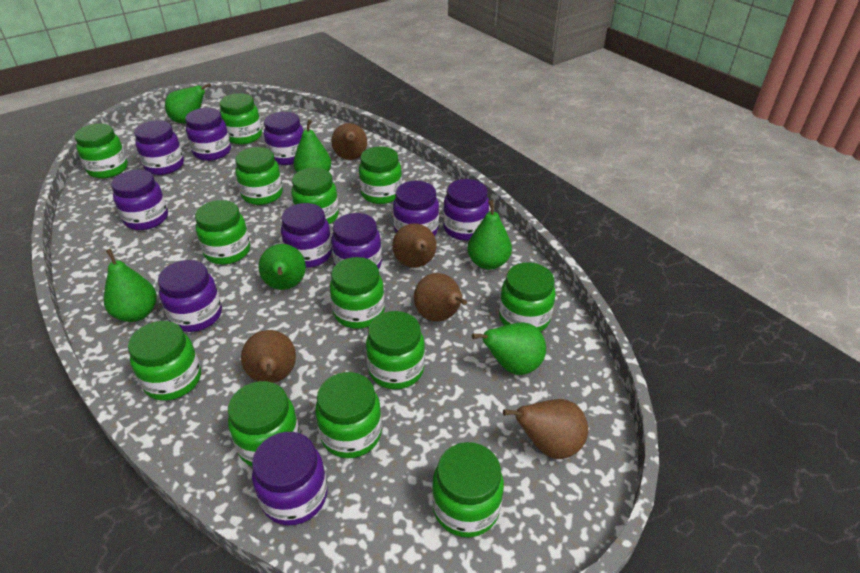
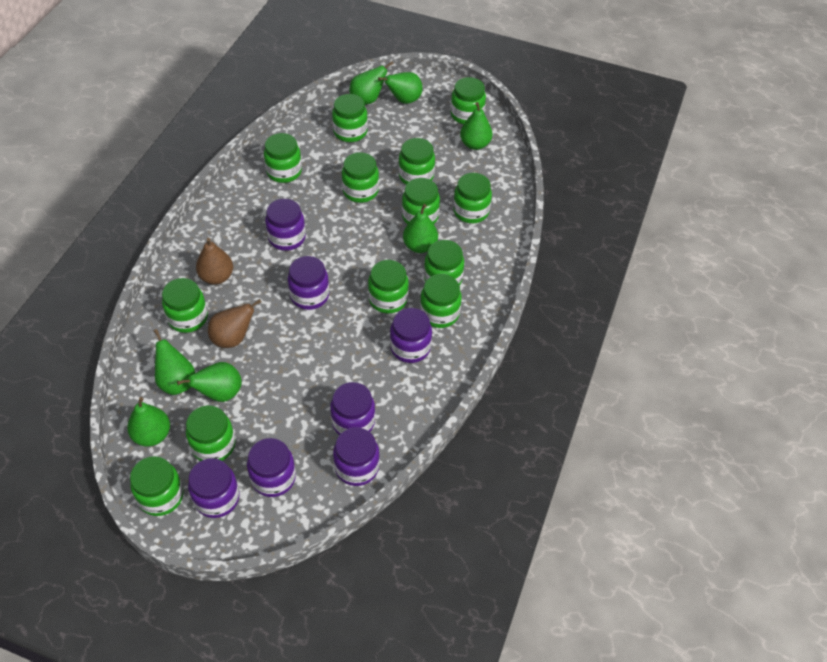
brown pear: 5 -> 2
green pear: 6 -> 7
purple jar: 10 -> 7

